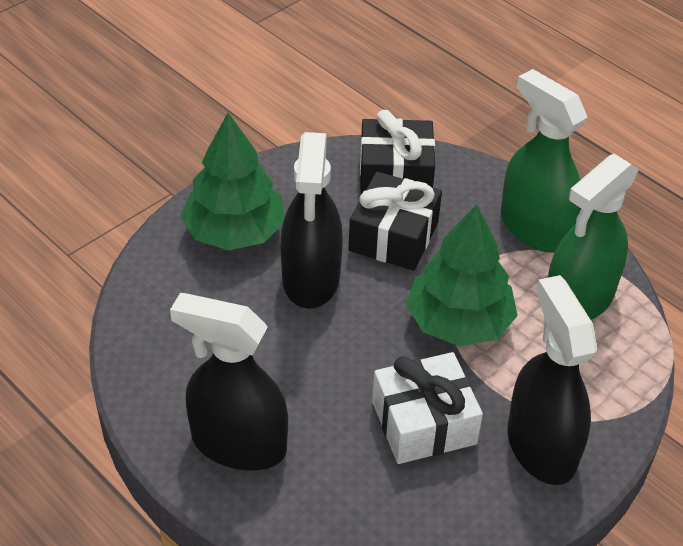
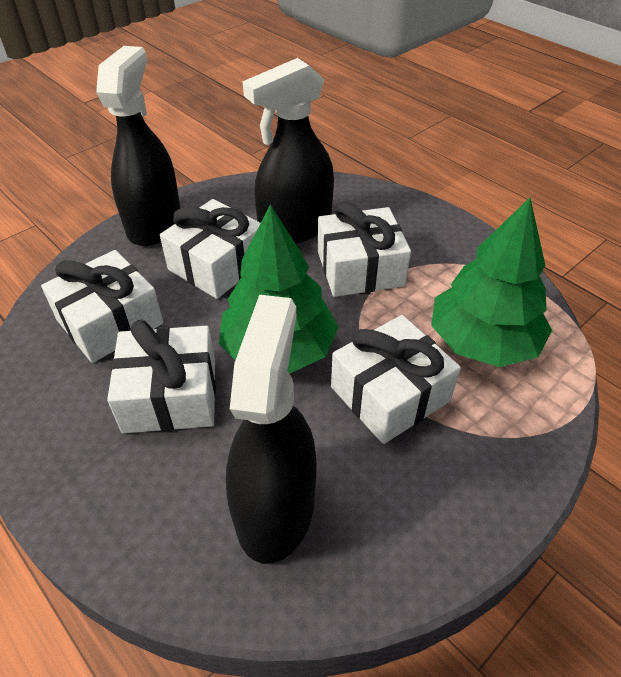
black gift: 2 -> 0
green spray bottle: 2 -> 0
white gift: 1 -> 5

